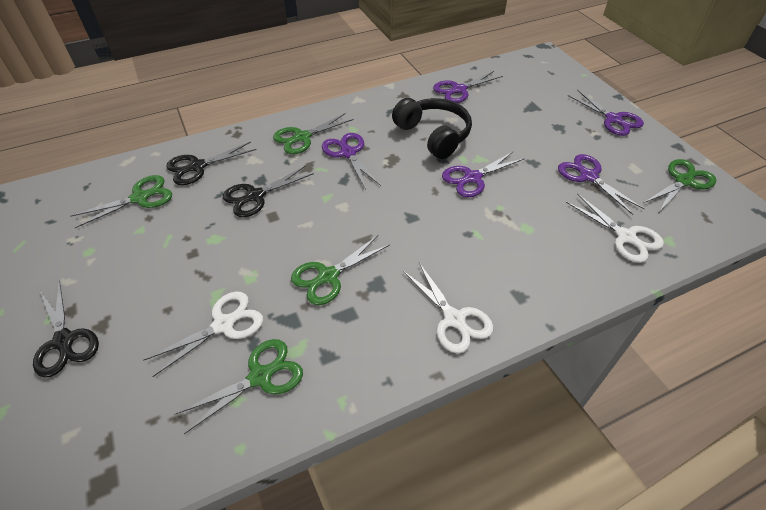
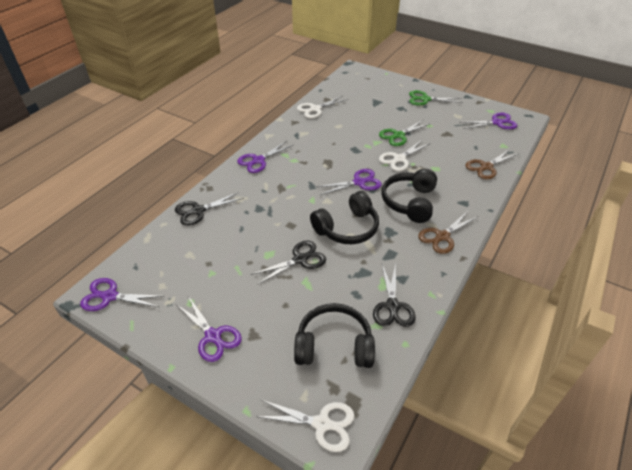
black headphones: 1 -> 3
brown scissors: 0 -> 2
green scissors: 5 -> 2

